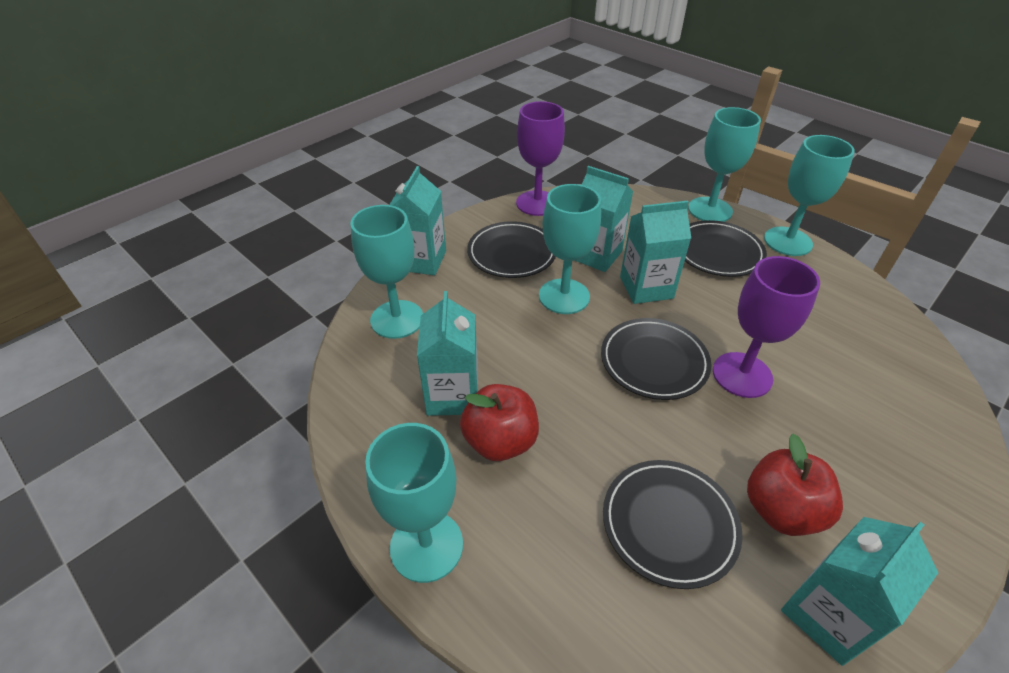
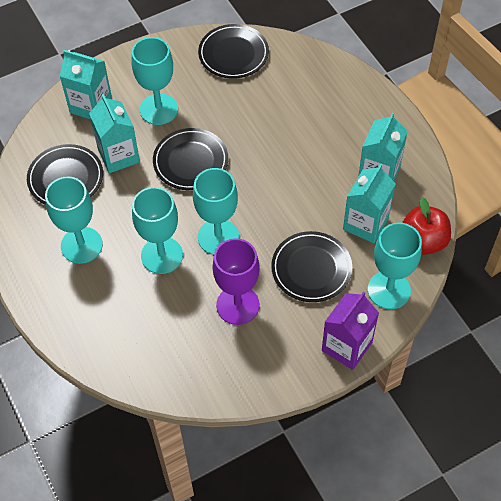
purple carton: 0 -> 1
purple goblet: 2 -> 1
red apple: 2 -> 1
turquoise carton: 5 -> 4

